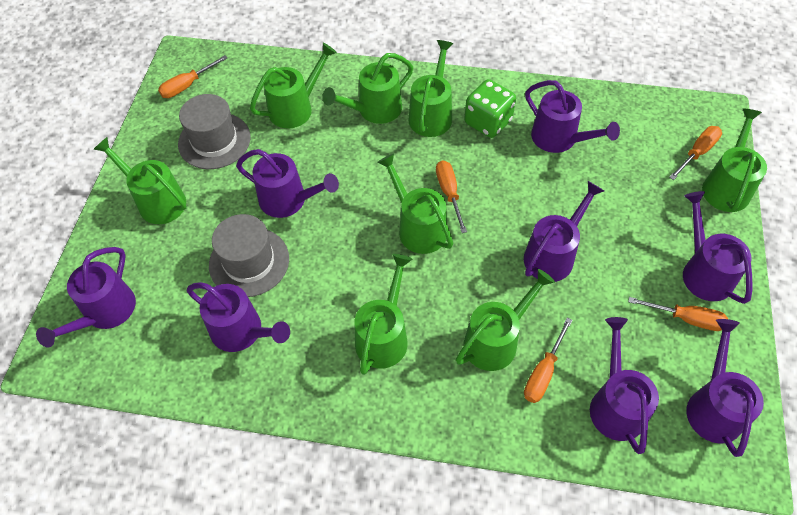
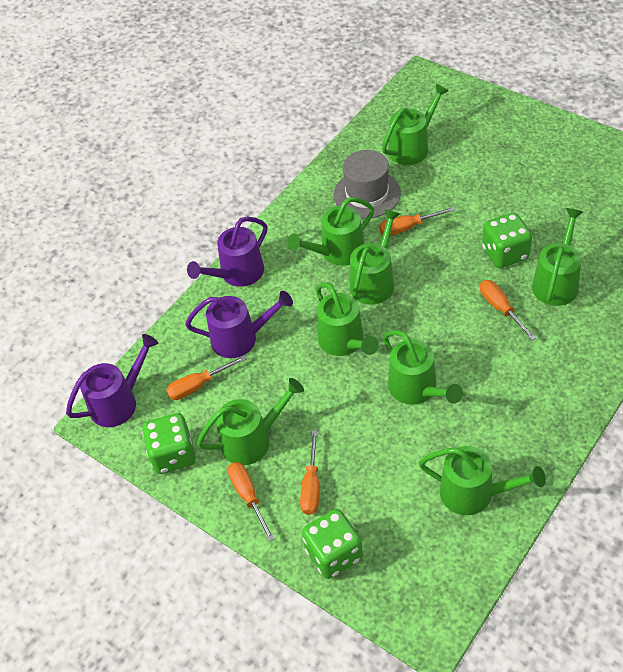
green dice: 1 -> 3
grey hat: 2 -> 1
purple watering can: 8 -> 3

